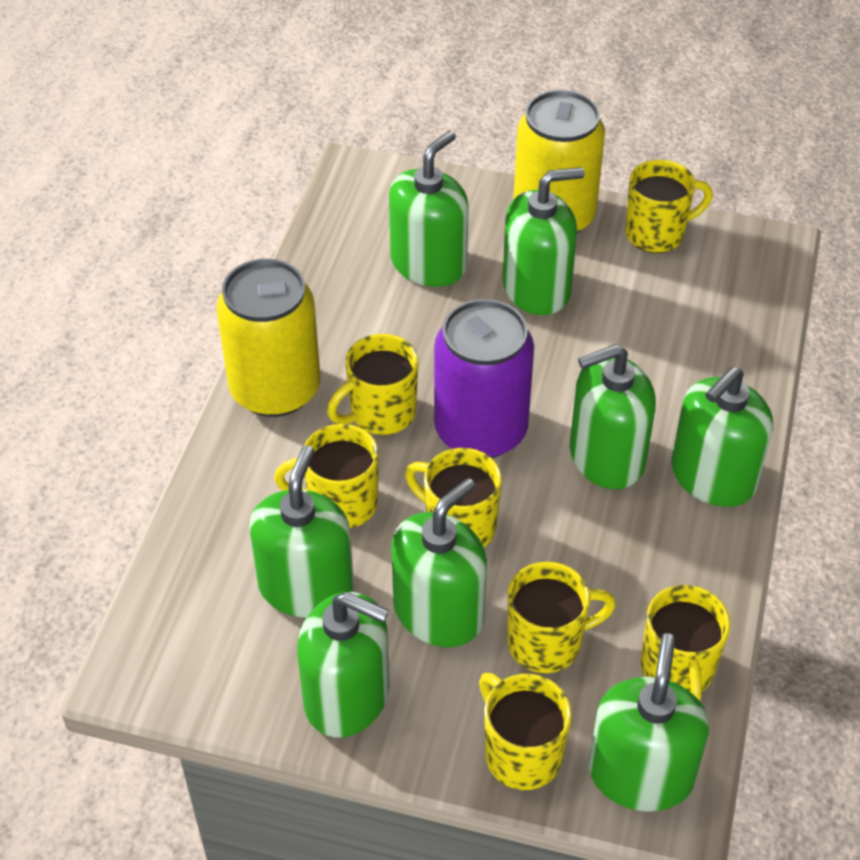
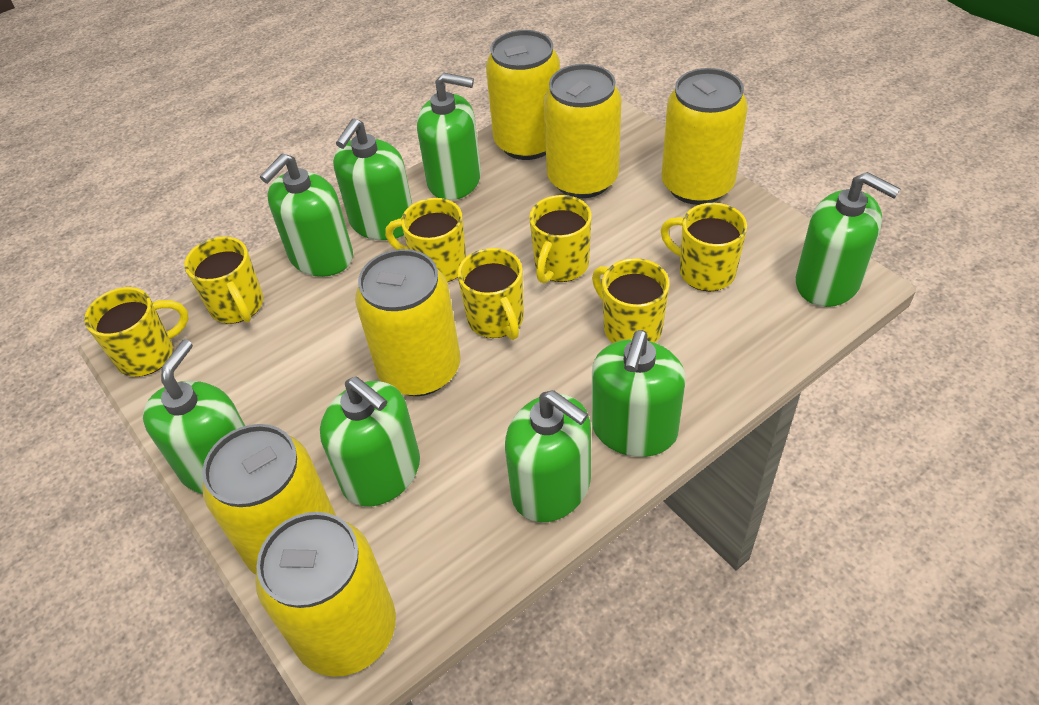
purple can: 1 -> 0
yellow can: 2 -> 6

